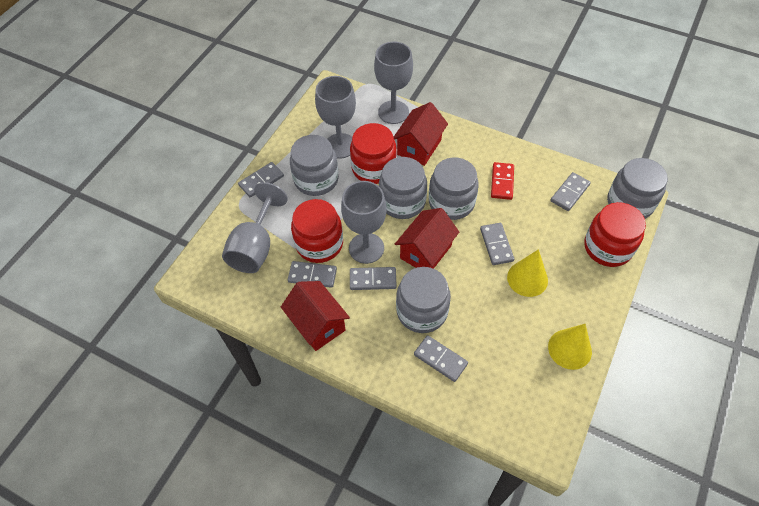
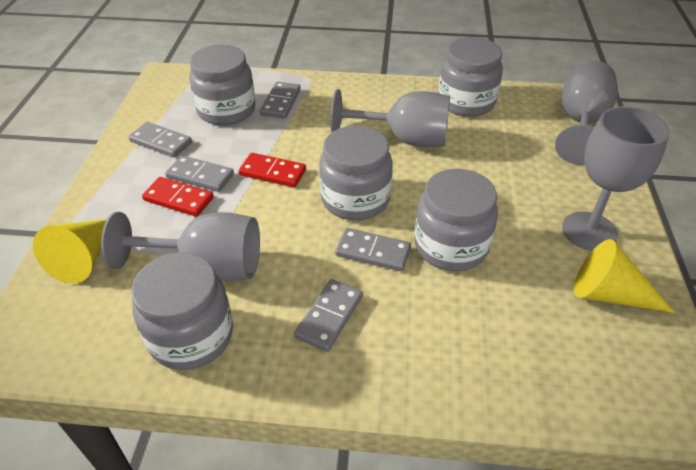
grey domino: 6 -> 5
red domino: 1 -> 2
red house: 3 -> 0
red jar: 3 -> 0

